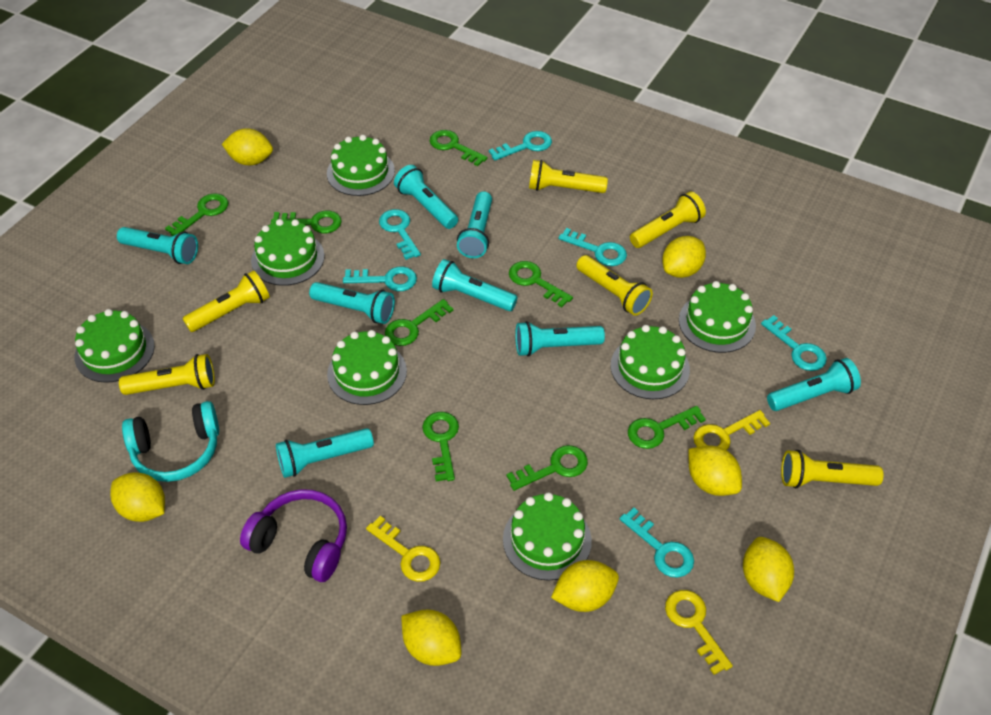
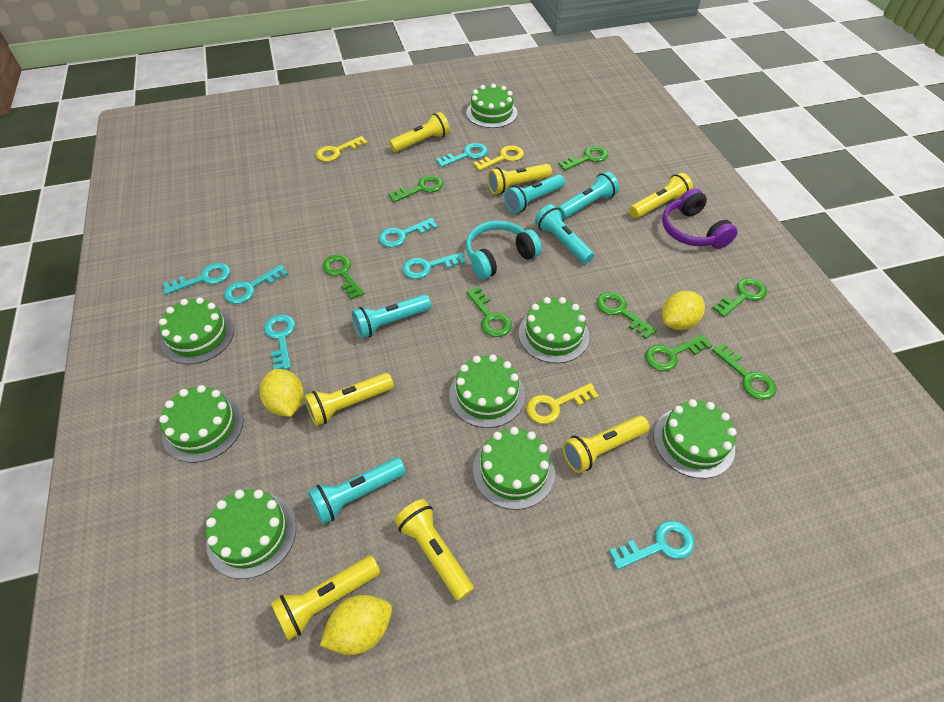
green cake: 7 -> 8
turquoise flashlight: 8 -> 5
turquoise key: 6 -> 7
yellow flashlight: 6 -> 7
yellow lemon: 7 -> 3

